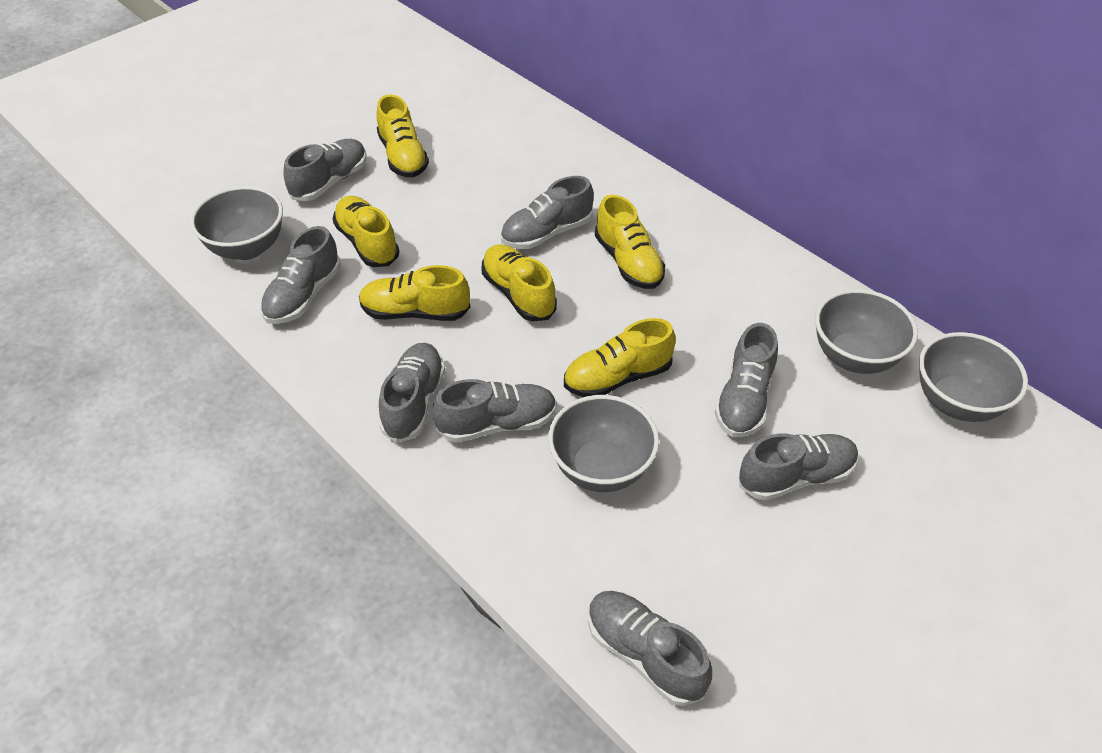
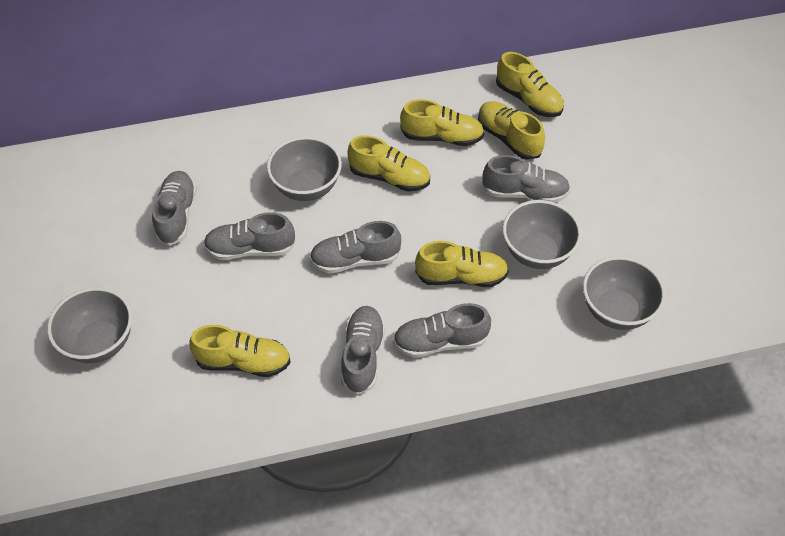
grey shoe: 8 -> 6

